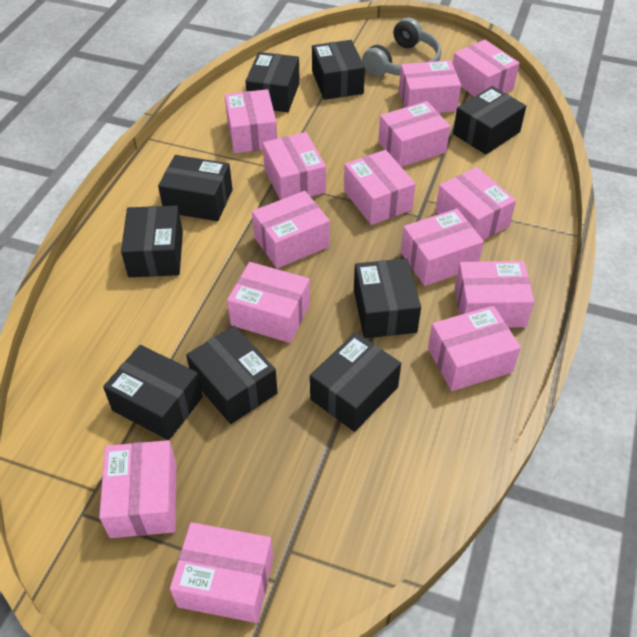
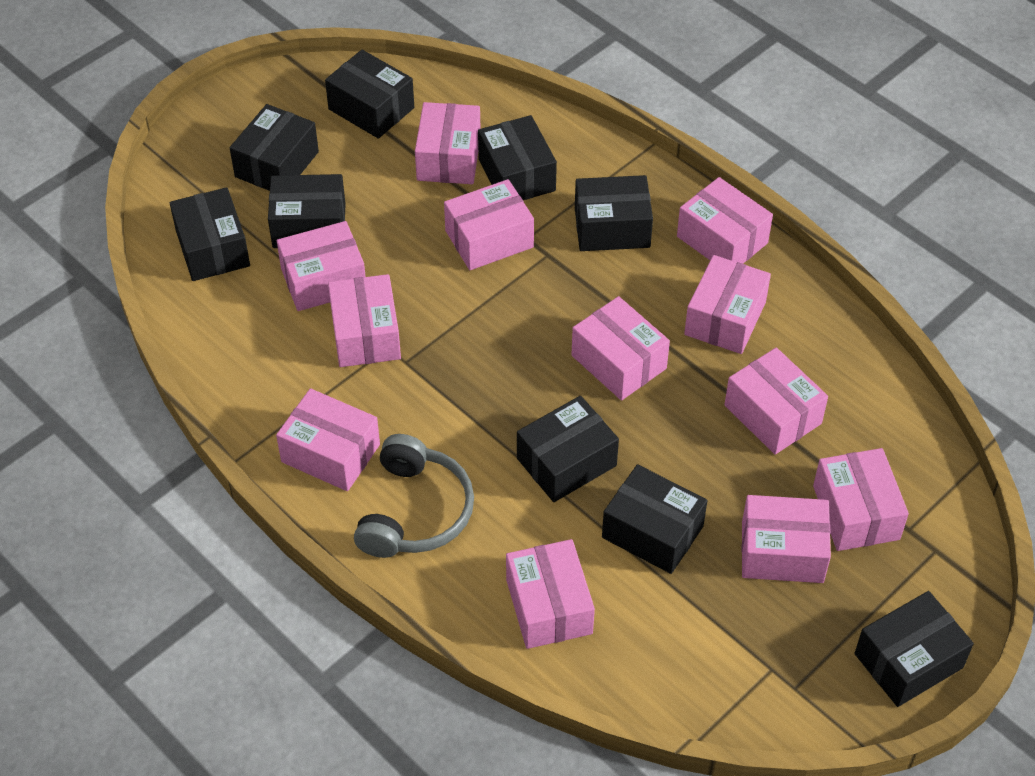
pink box: 14 -> 12

